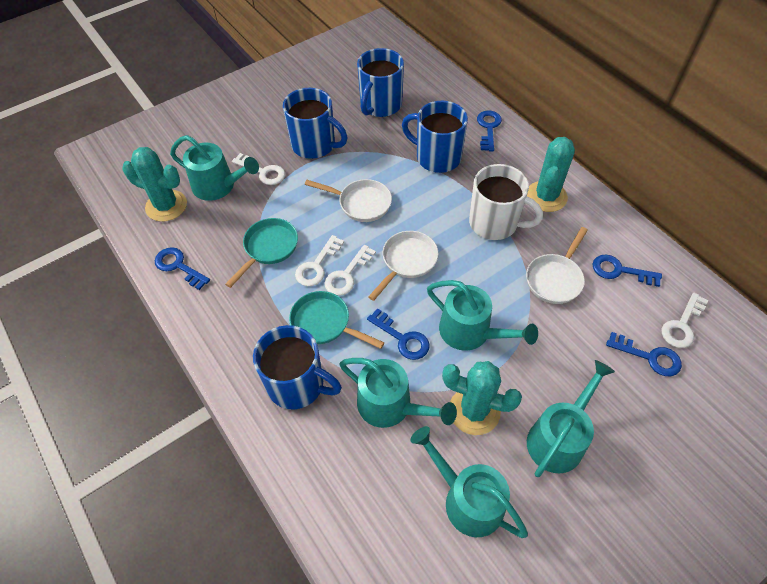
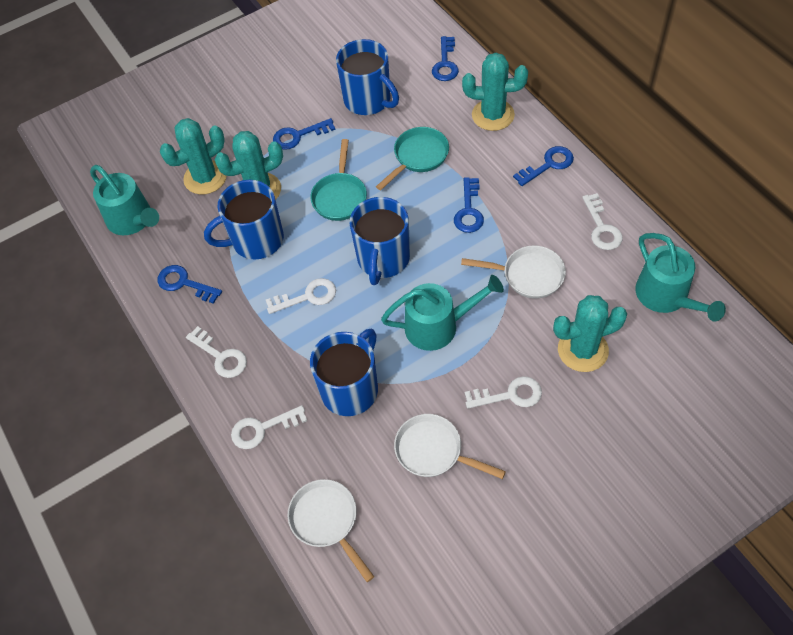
turquoise cactus: 3 -> 4
turquoise watering can: 5 -> 3
white key: 4 -> 5
white mug: 1 -> 0

